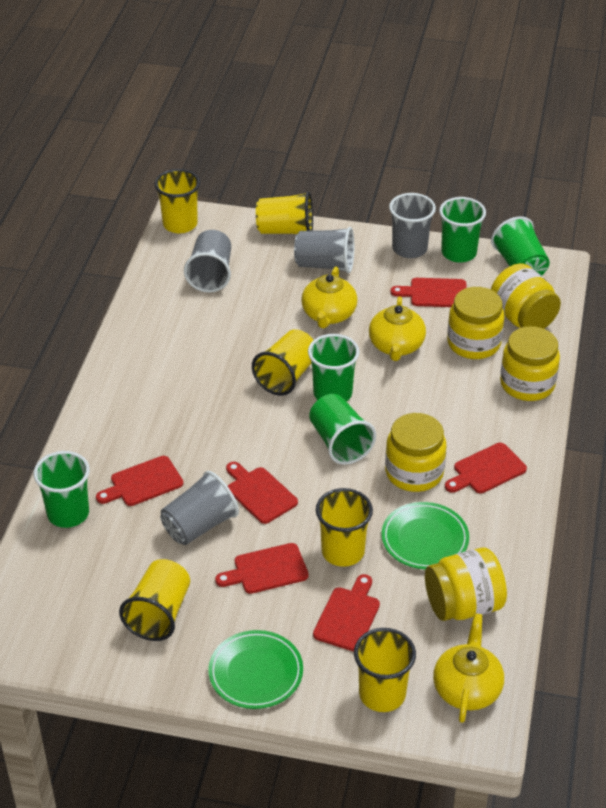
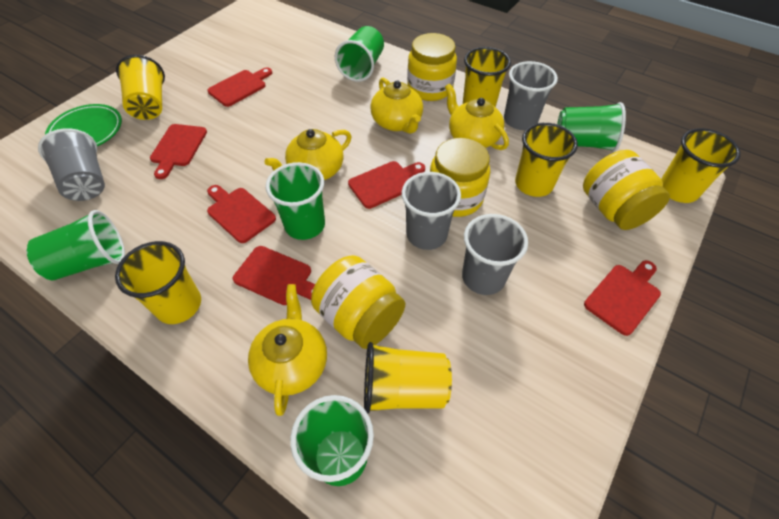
green plate: 2 -> 1
yellow jar: 5 -> 4
yellow teapot: 3 -> 4

